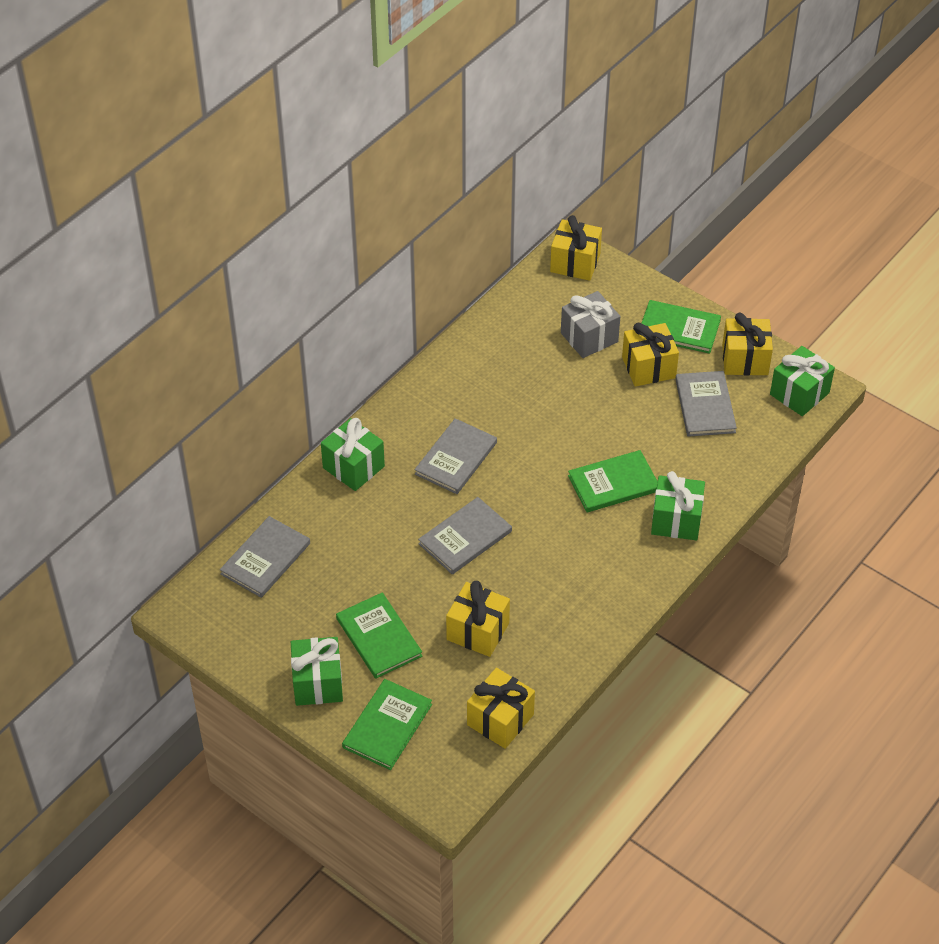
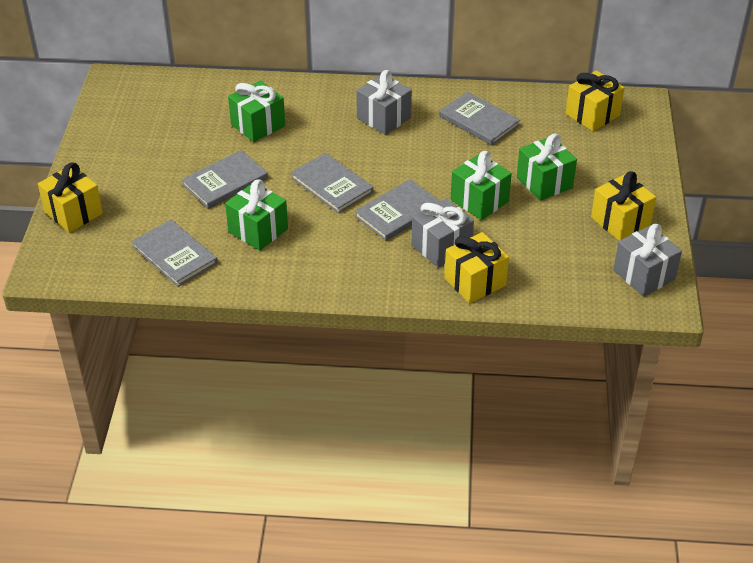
green book: 4 -> 0
grey book: 4 -> 5
grey gift: 1 -> 3
yellow gift: 5 -> 4

